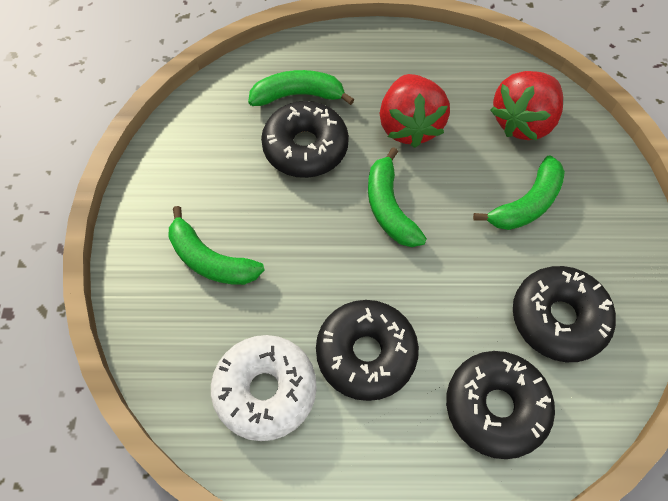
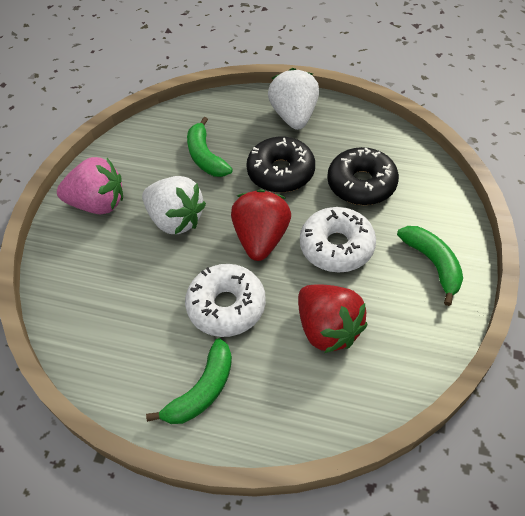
black donut: 4 -> 2
green banana: 4 -> 3
pink strawberry: 0 -> 1
white donut: 1 -> 2
white strawberry: 0 -> 2

